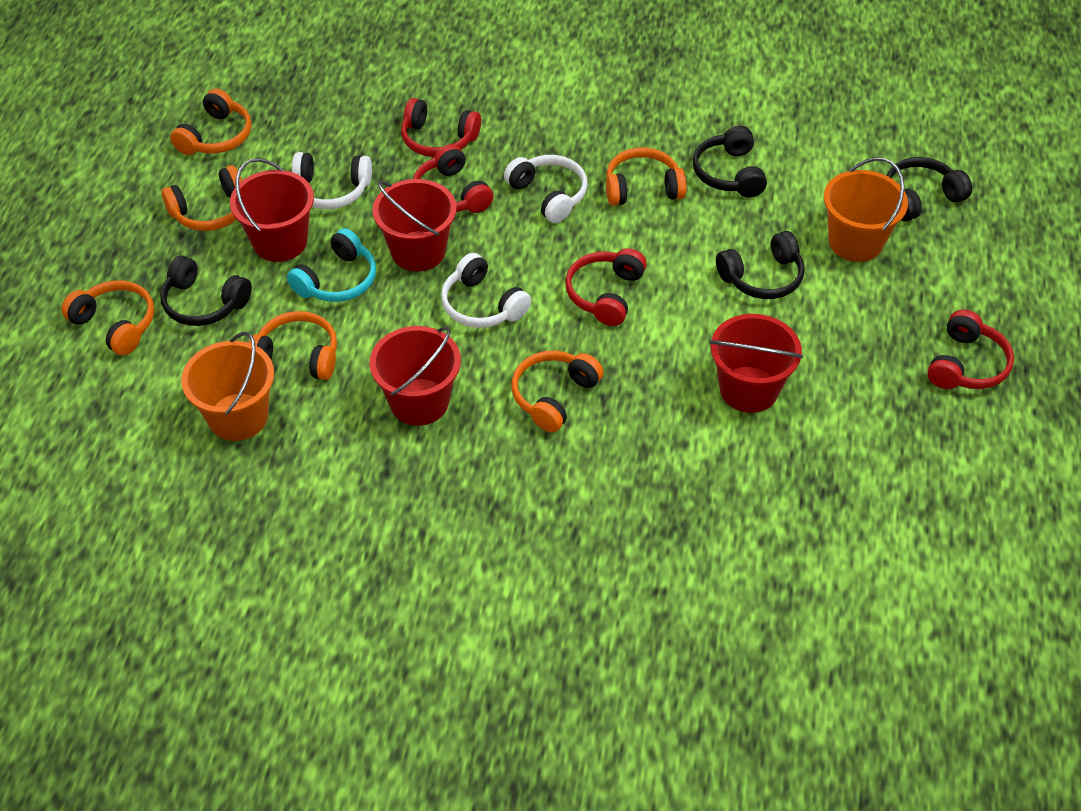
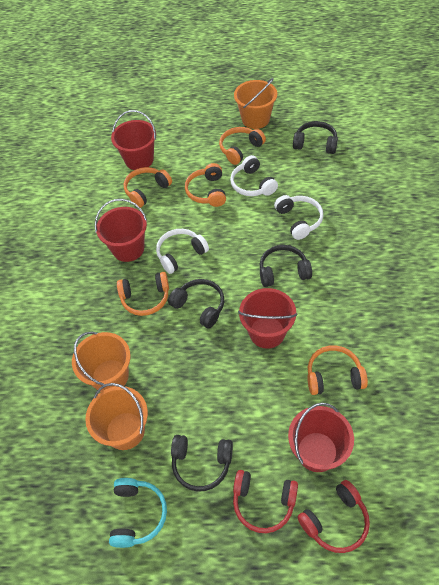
orange bucket: 2 -> 3
orange headphones: 6 -> 5
red headphones: 4 -> 2

